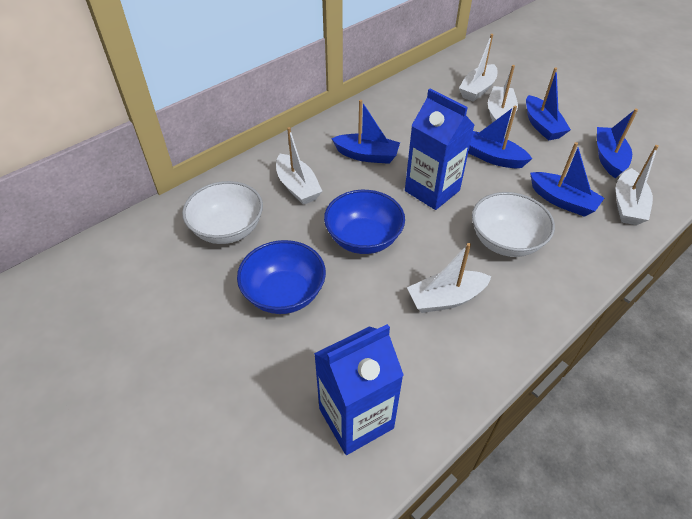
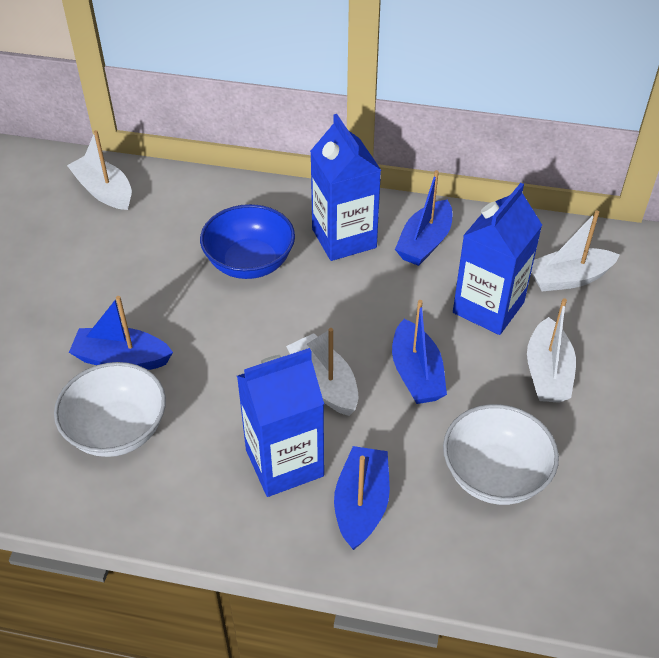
blue boat: 5 -> 4
blue bowl: 2 -> 1
blue carton: 2 -> 3
white boat: 5 -> 4

